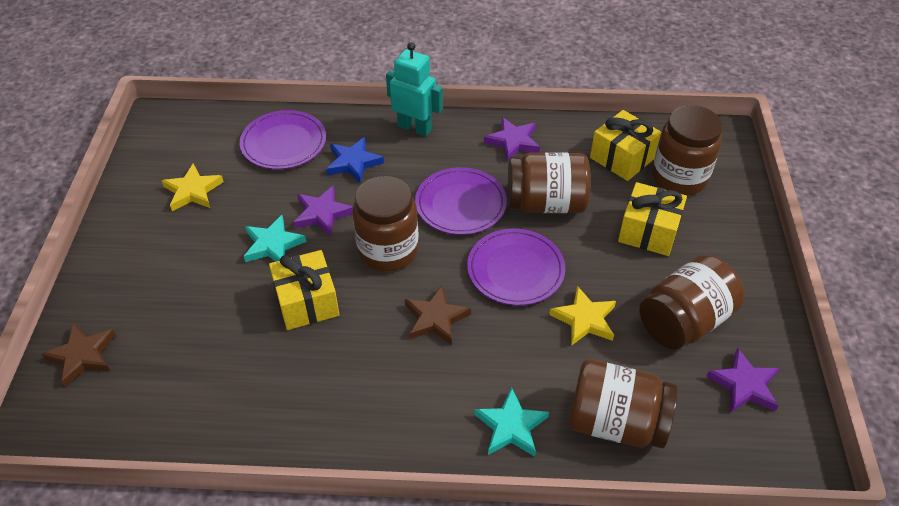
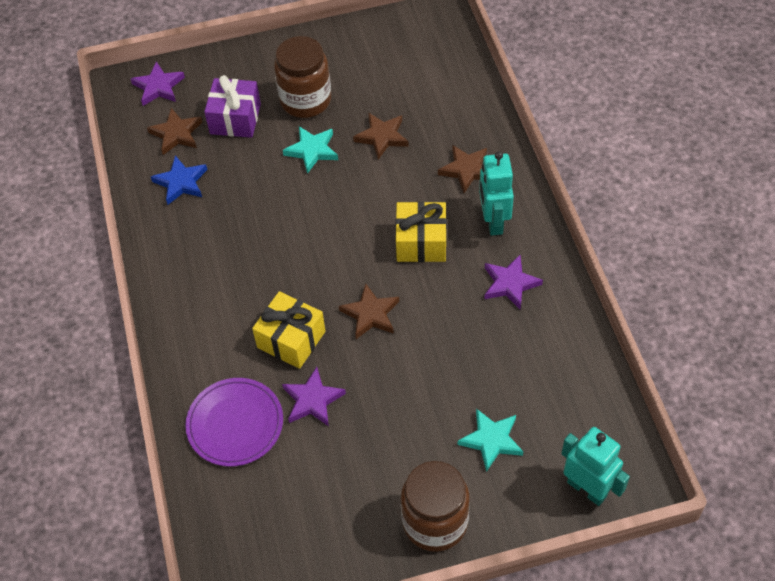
brown jar: 5 -> 2
brown star: 2 -> 4
purple gift: 0 -> 1
purple plate: 3 -> 1
turquoise robot: 1 -> 2
yellow gift: 3 -> 2
yellow star: 2 -> 0

